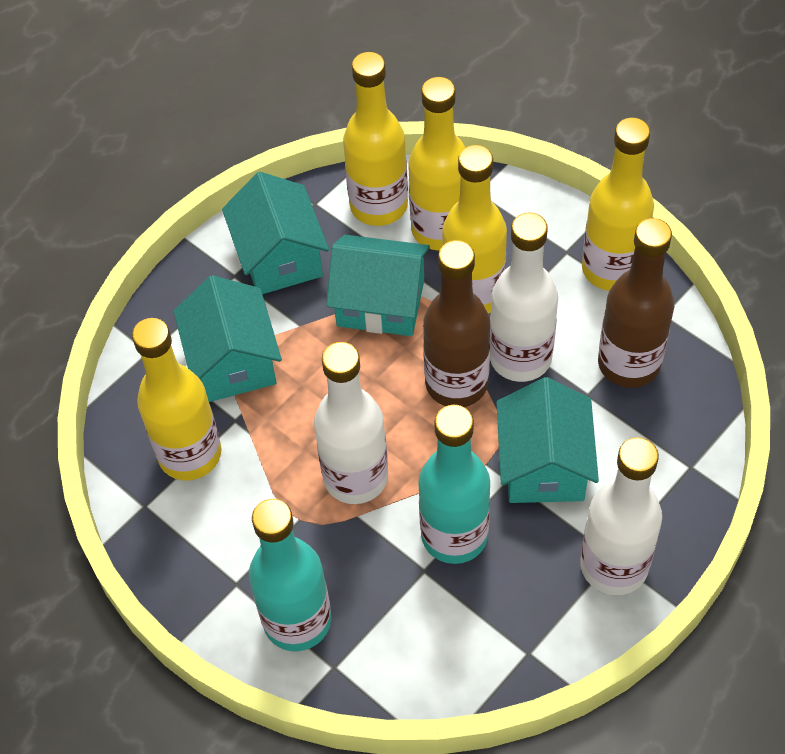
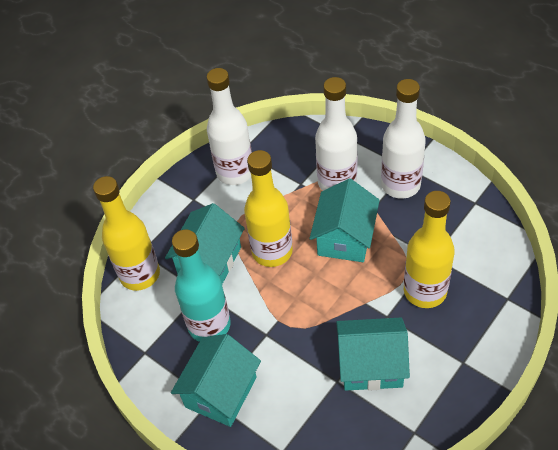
brown bottle: 2 -> 0
turquoise bottle: 2 -> 1
yellow bottle: 5 -> 3

